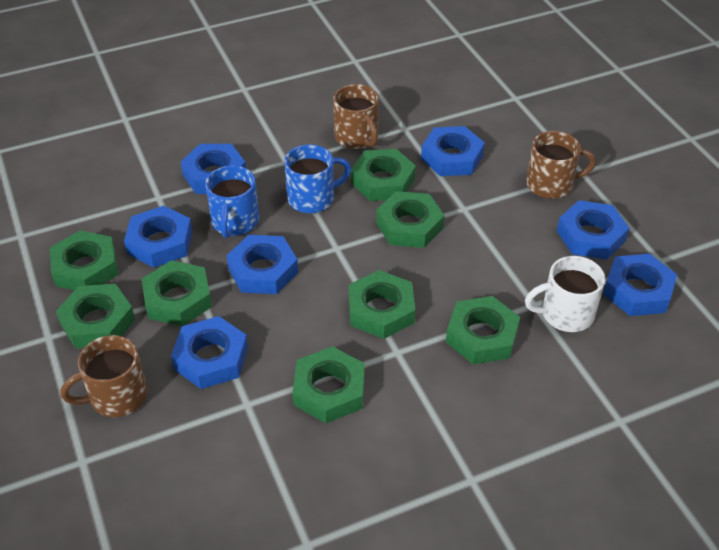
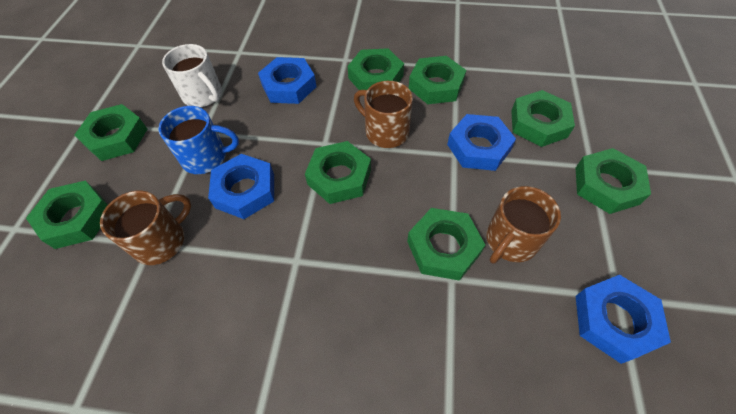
blue mug: 2 -> 1
blue nut: 7 -> 4

